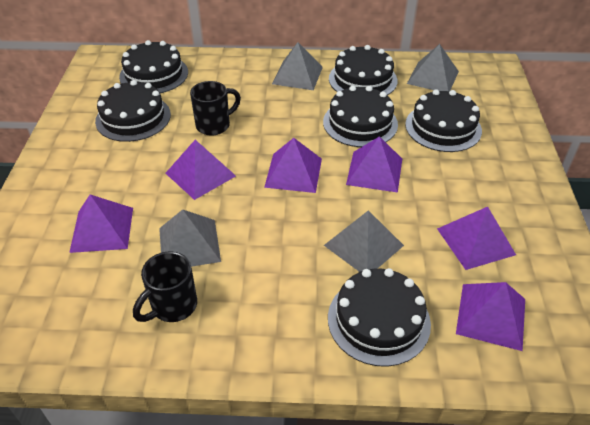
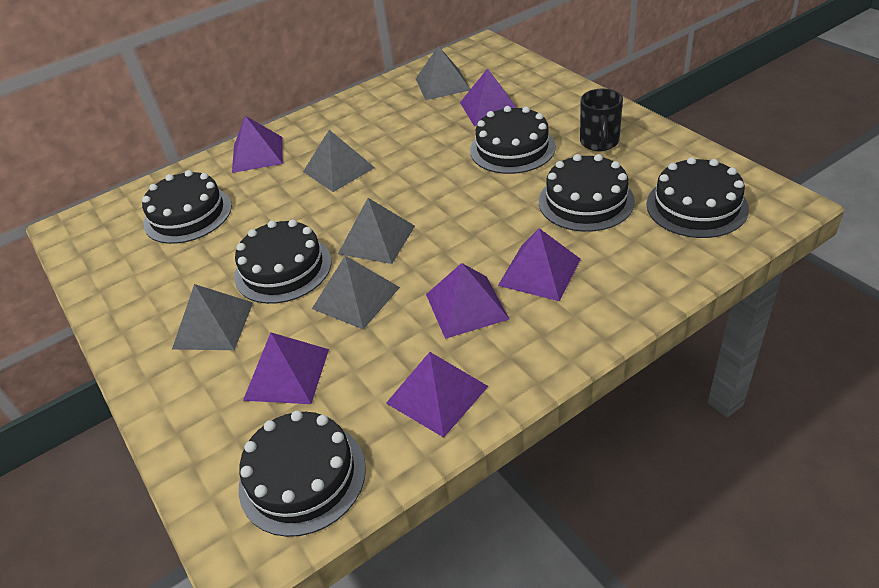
black mug: 2 -> 1
grey pyramid: 4 -> 5

